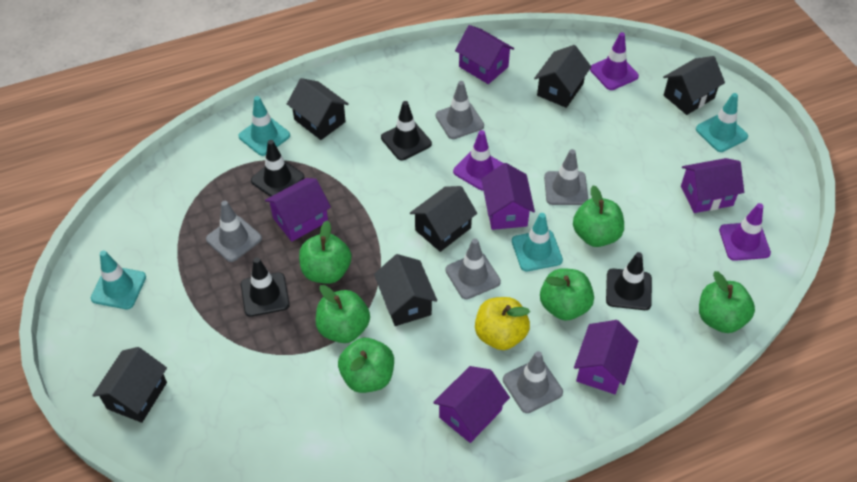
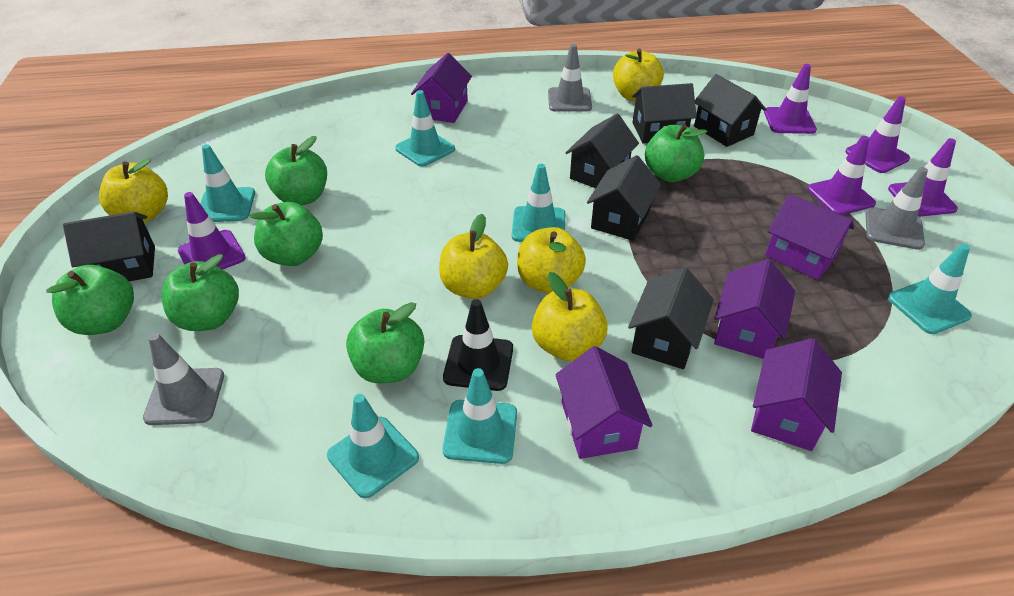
black traffic cone: 4 -> 1
grey traffic cone: 5 -> 3
purple house: 6 -> 5
purple traffic cone: 3 -> 5
turquoise traffic cone: 4 -> 6
yellow apple: 1 -> 5

